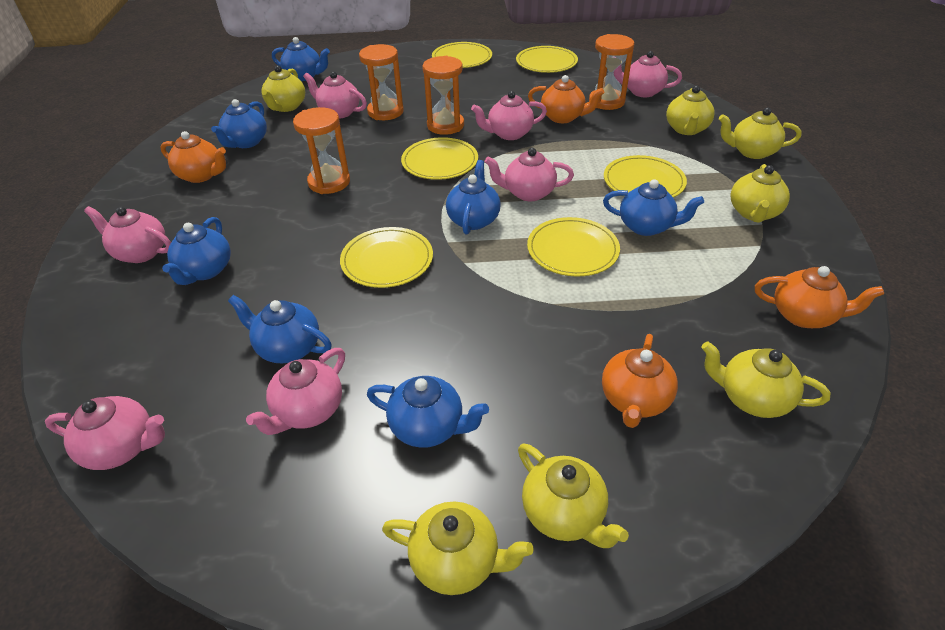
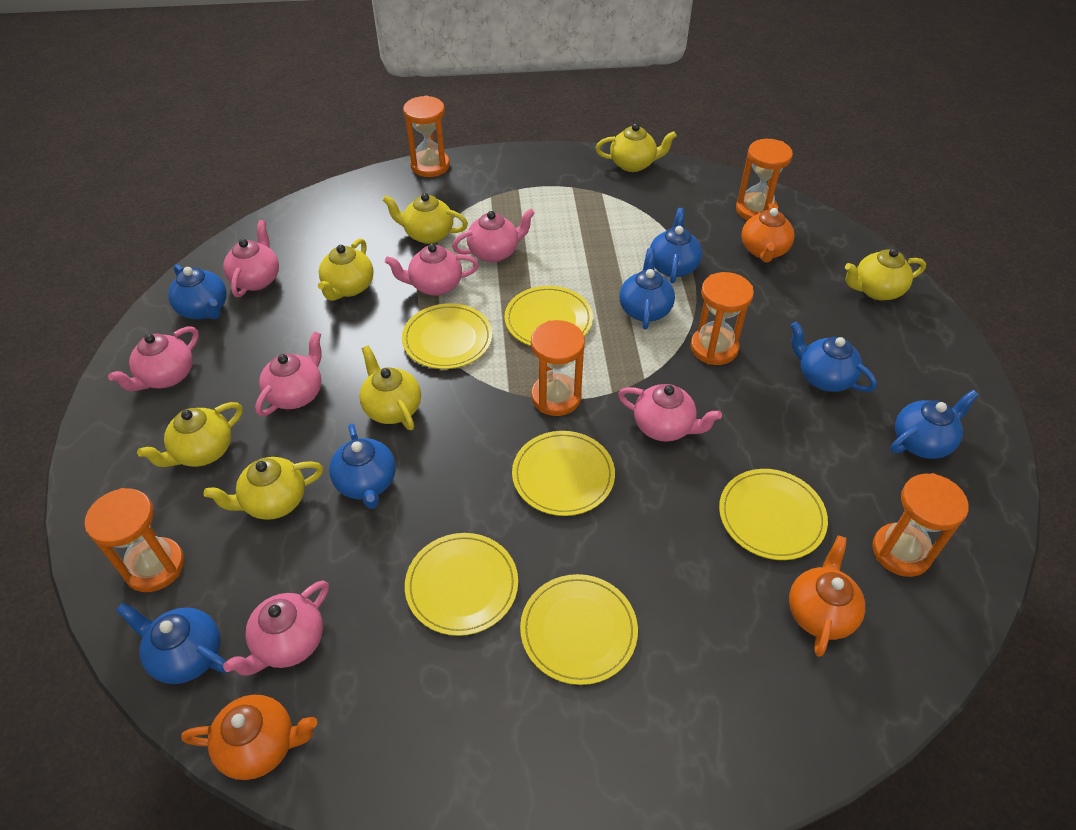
orange hourglass: 4 -> 6
orange teapot: 4 -> 3

